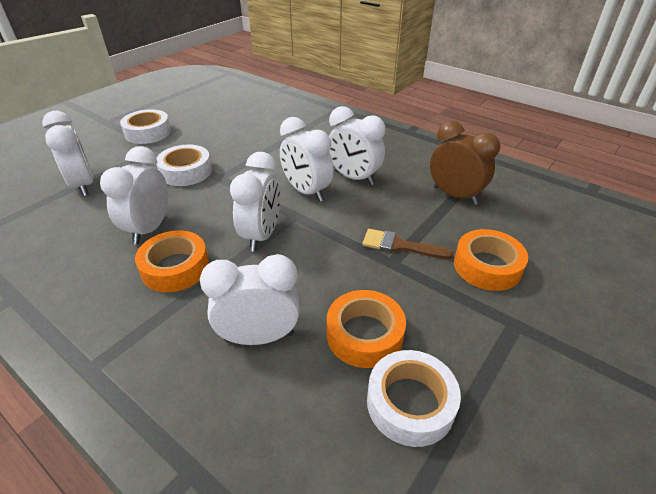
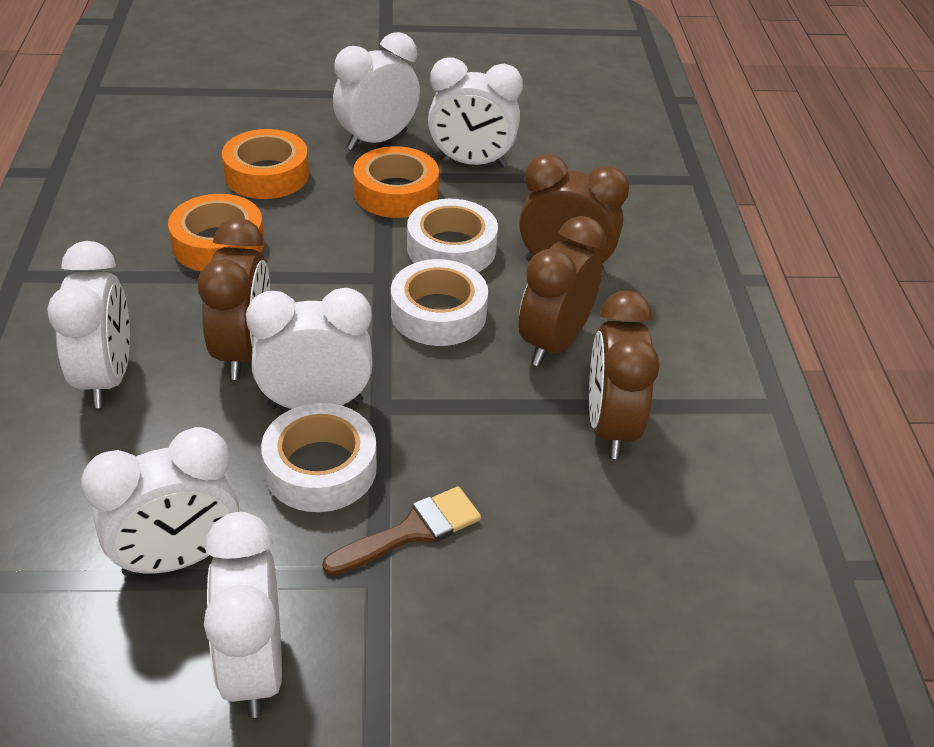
brown clock: 1 -> 4

